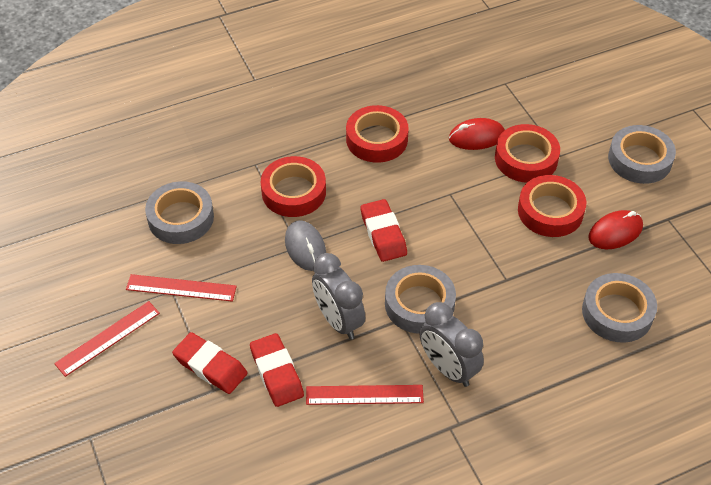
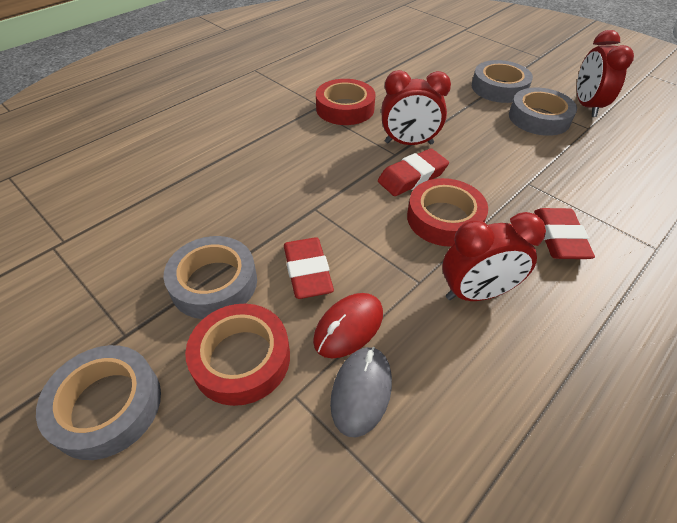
grey clock: 2 -> 0
red clock: 0 -> 3
red mouse: 2 -> 1
red ruler: 3 -> 0
red tape: 4 -> 3

